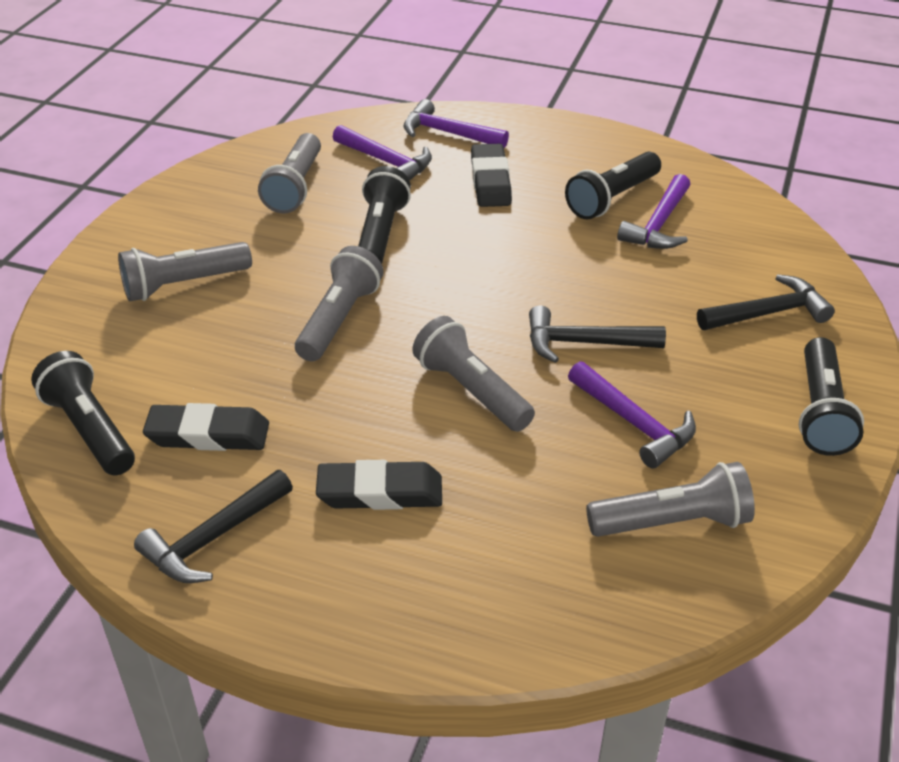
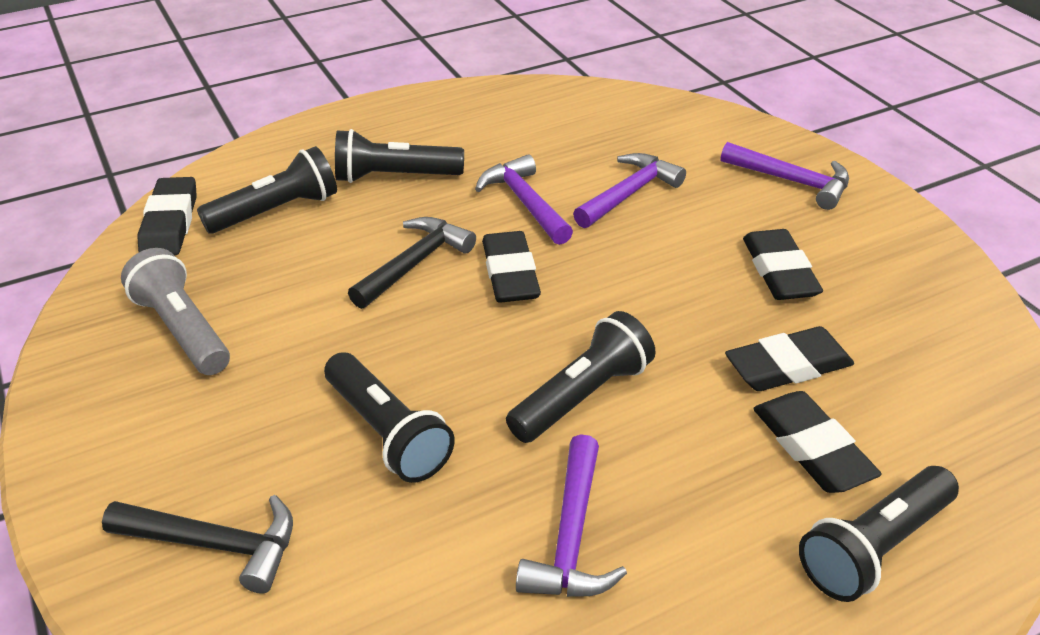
black eraser: 3 -> 5
black flashlight: 4 -> 5
black hammer: 3 -> 2
grey flashlight: 5 -> 1

